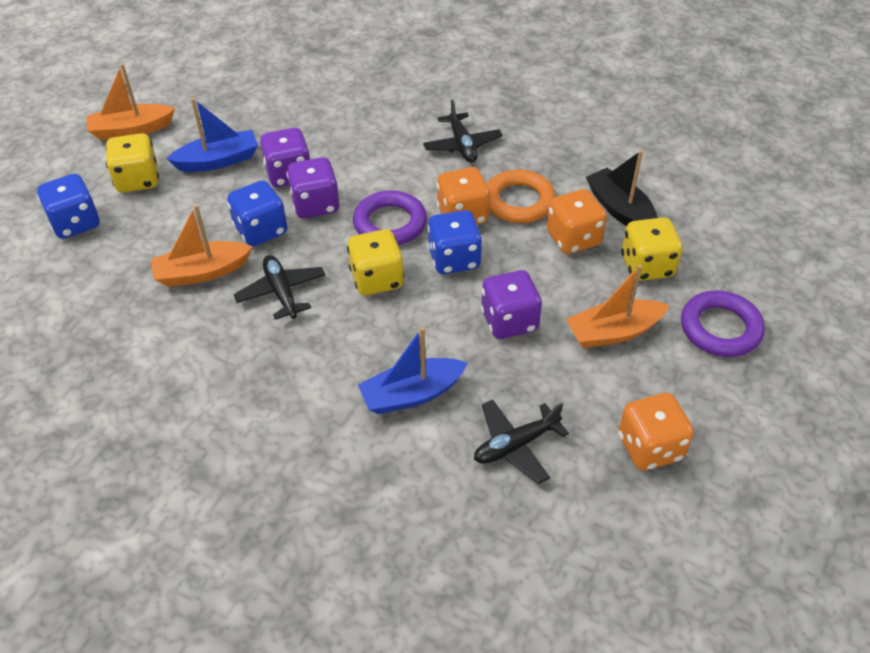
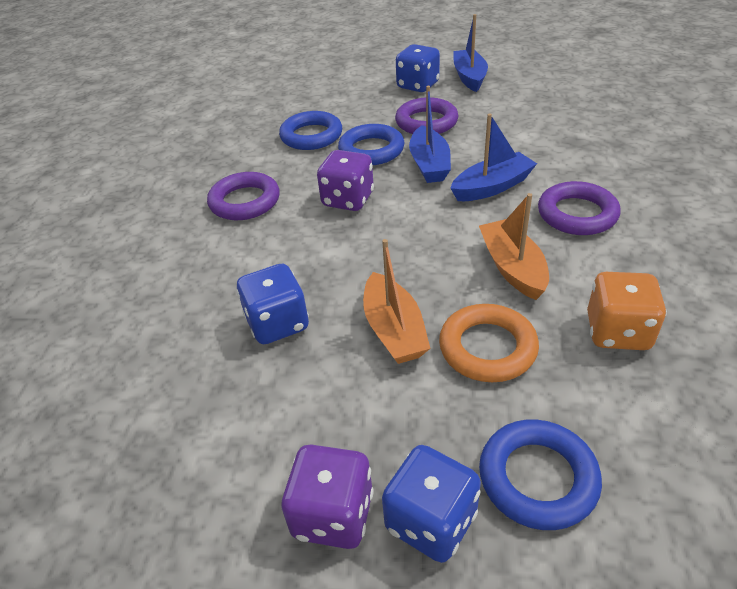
black boat: 1 -> 0
black plane: 3 -> 0
blue boat: 2 -> 3
blue ring: 0 -> 3
orange boat: 3 -> 2
orange dice: 3 -> 1
purple dice: 3 -> 2
purple ring: 2 -> 3
yellow dice: 3 -> 0

